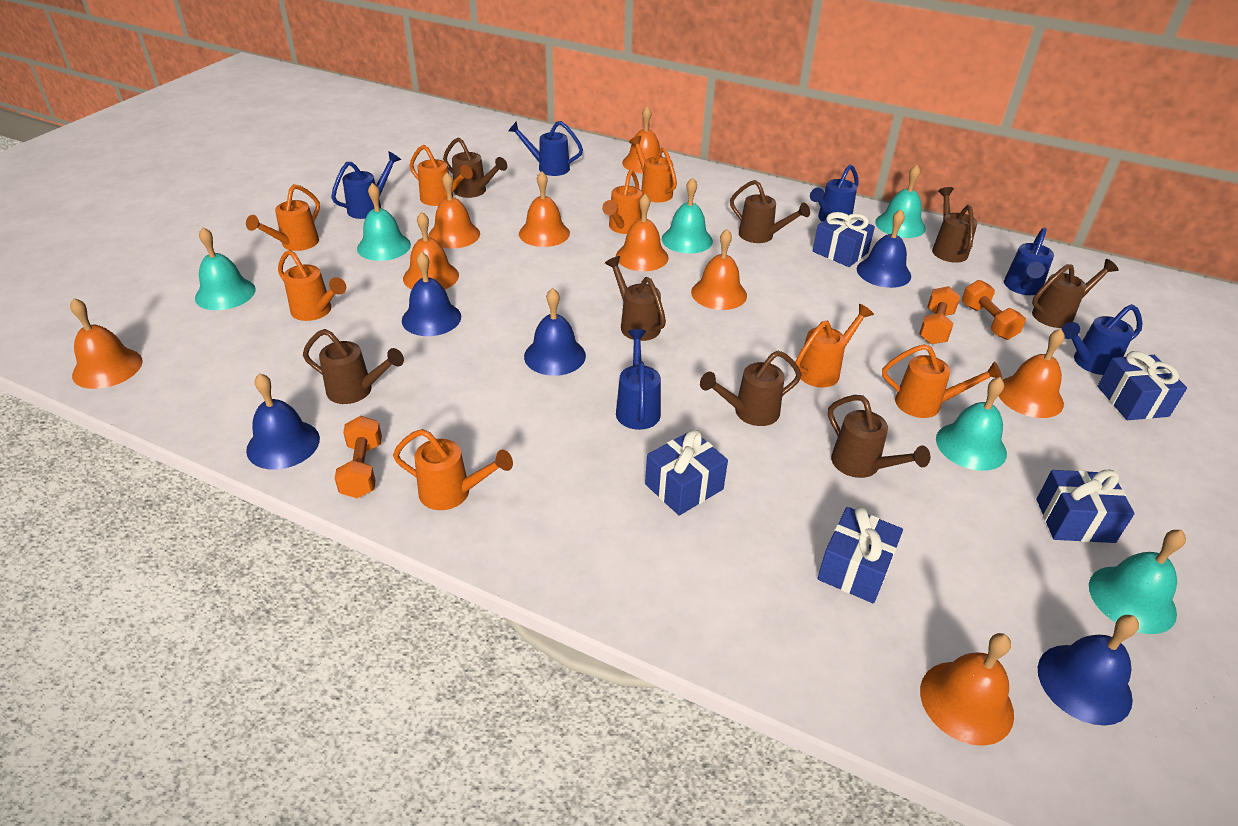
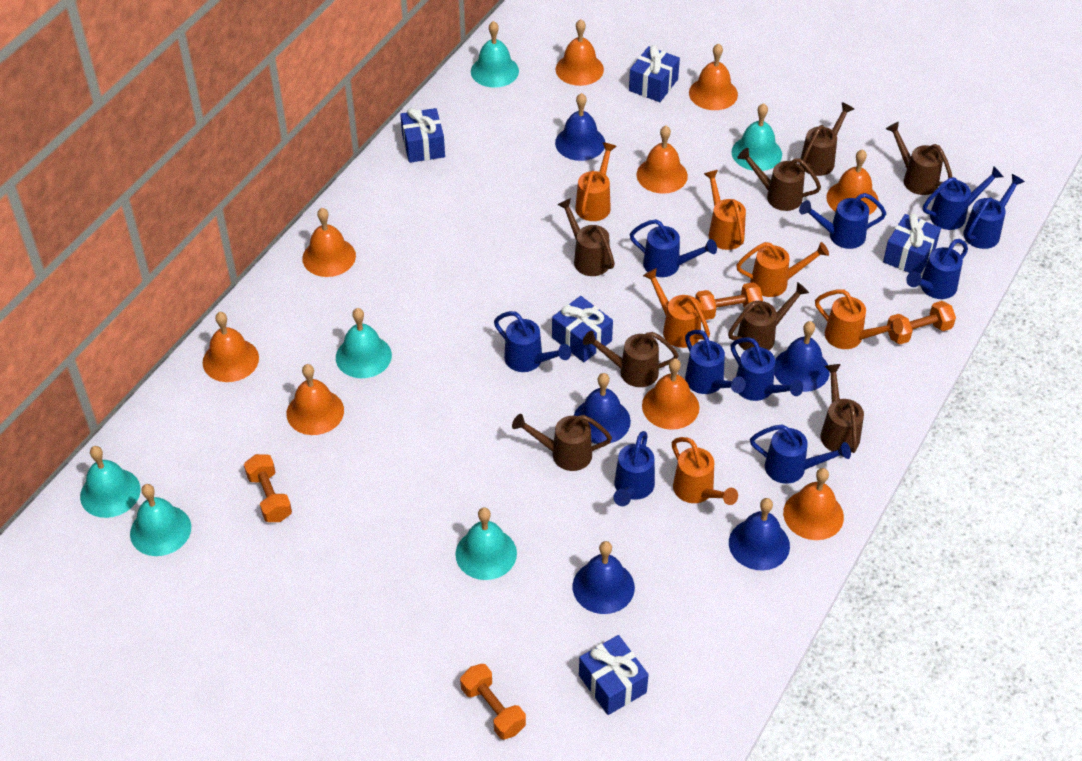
blue watering can: 6 -> 10
orange dumbbell: 3 -> 4
orange watering can: 8 -> 6

